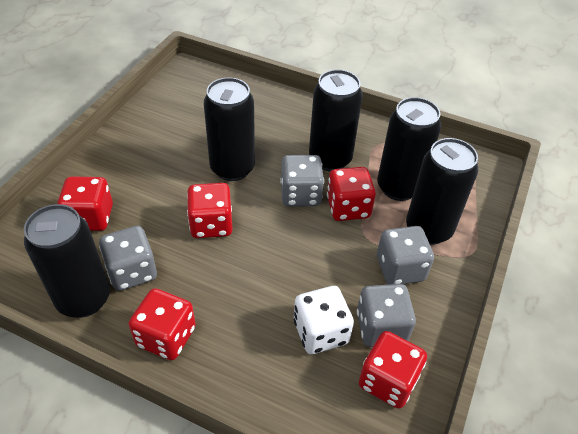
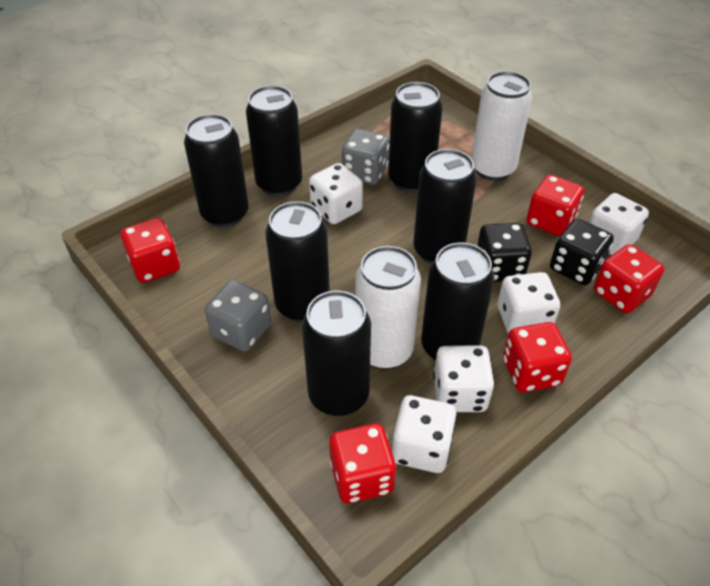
black can: 5 -> 7
black dice: 0 -> 2
grey dice: 4 -> 2
white can: 0 -> 2
white dice: 1 -> 5

